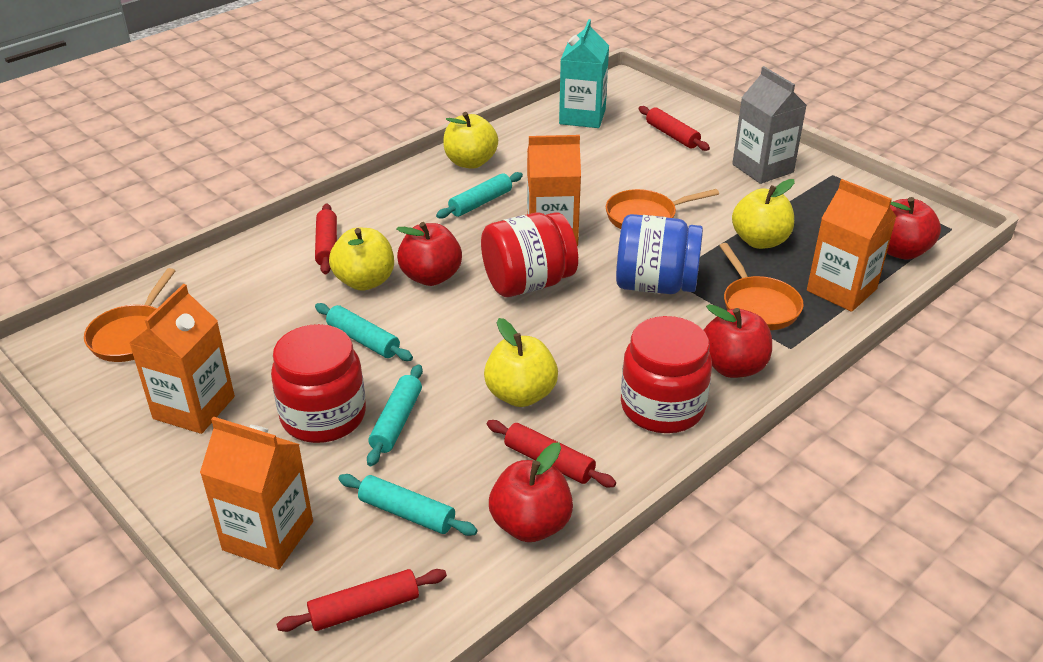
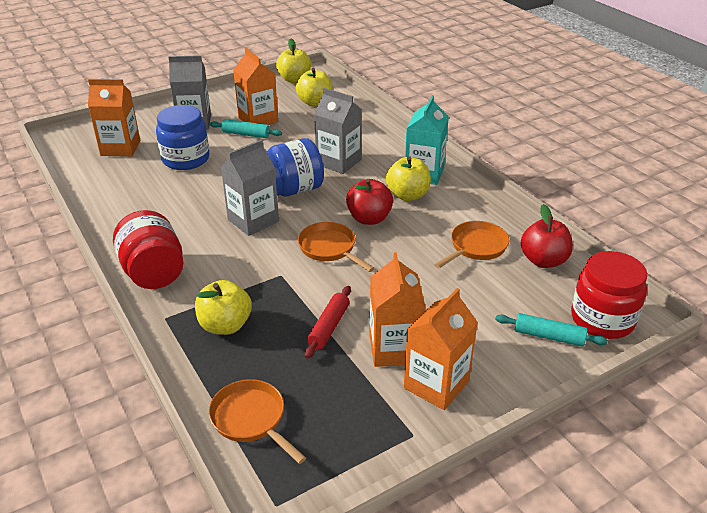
blue jar: 1 -> 2
grey carton: 1 -> 3
red apple: 4 -> 2
red jar: 3 -> 2
red rolling pin: 4 -> 1
turquoise rolling pin: 4 -> 2

